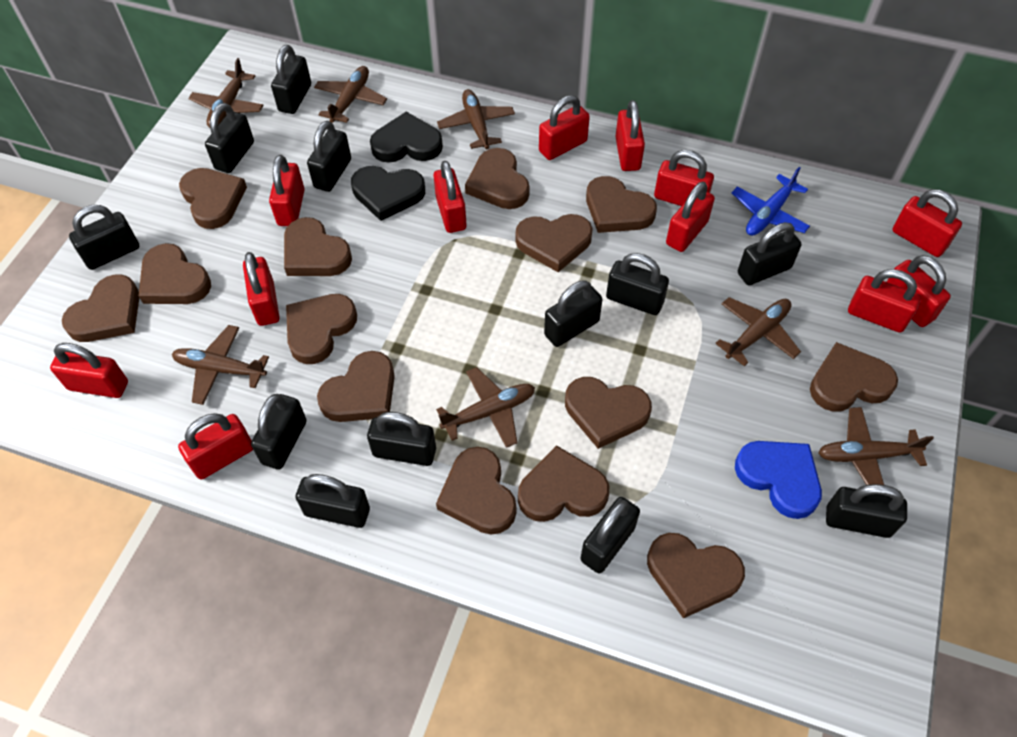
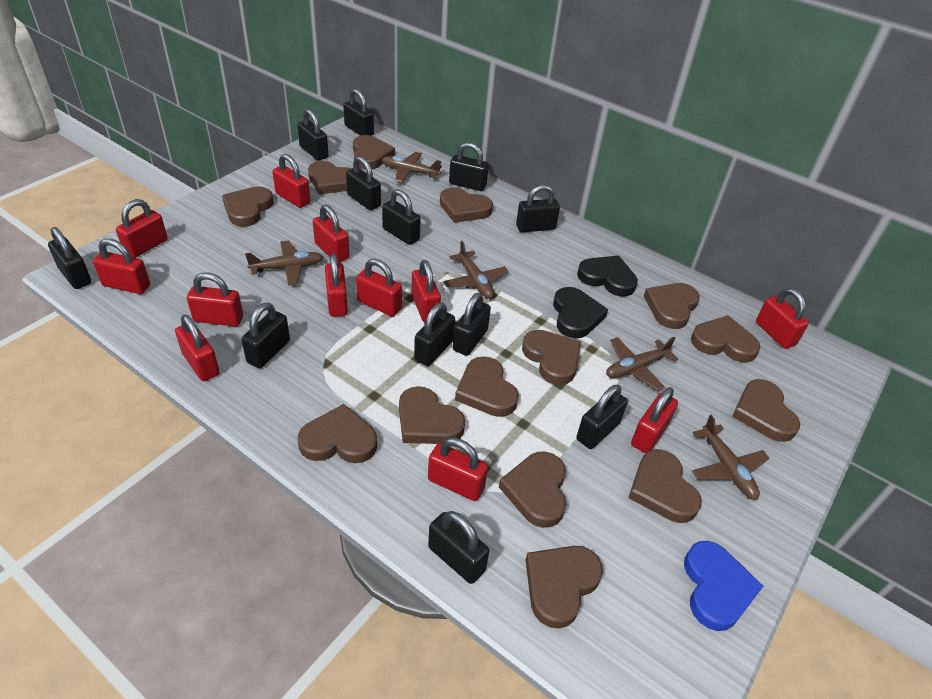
blue plane: 1 -> 0
brown plane: 7 -> 5

